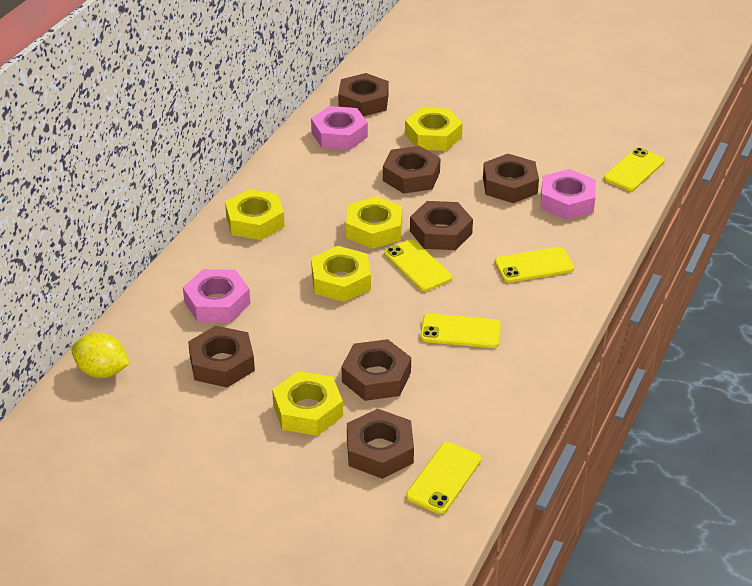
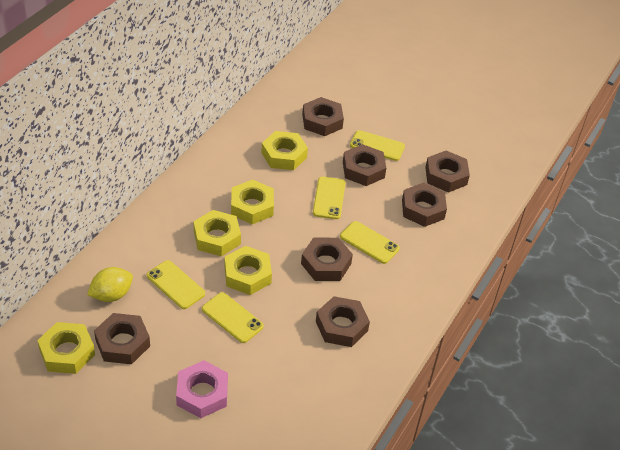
pink nut: 3 -> 1

